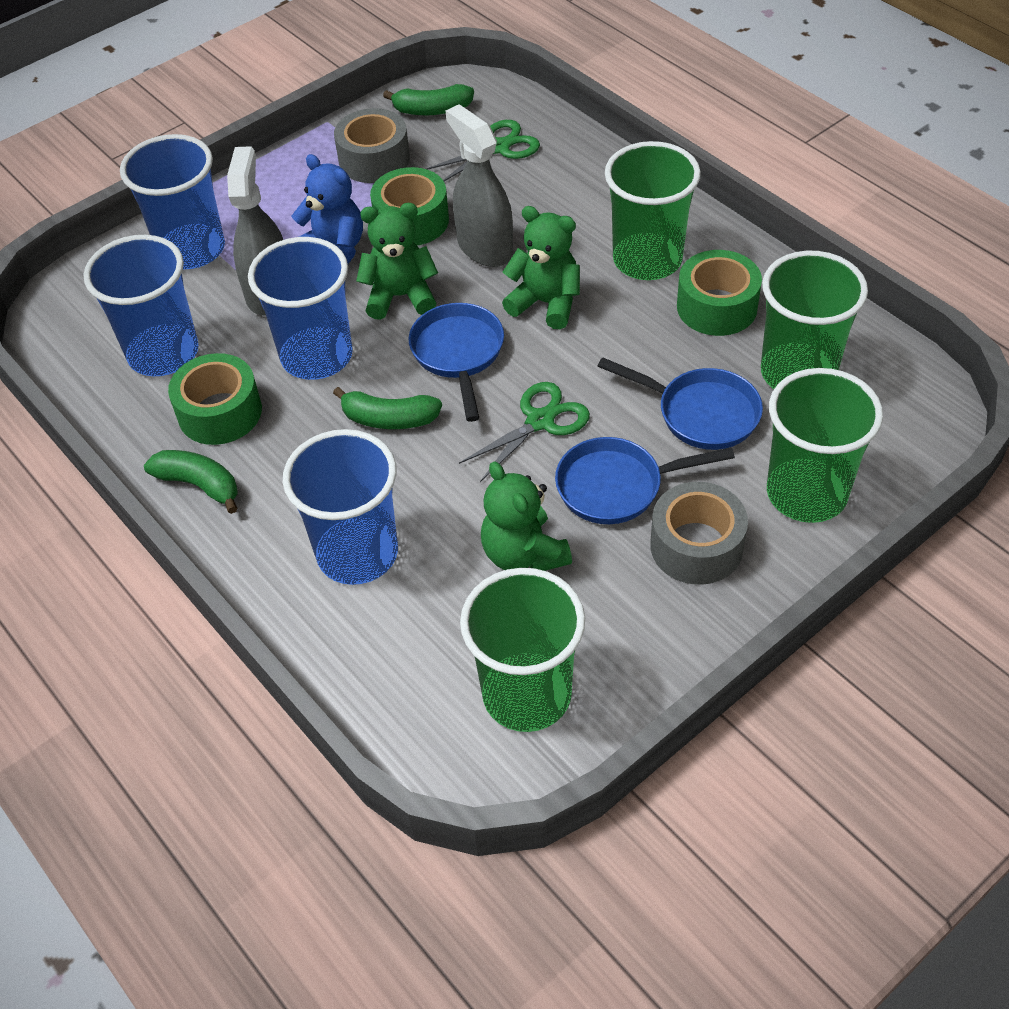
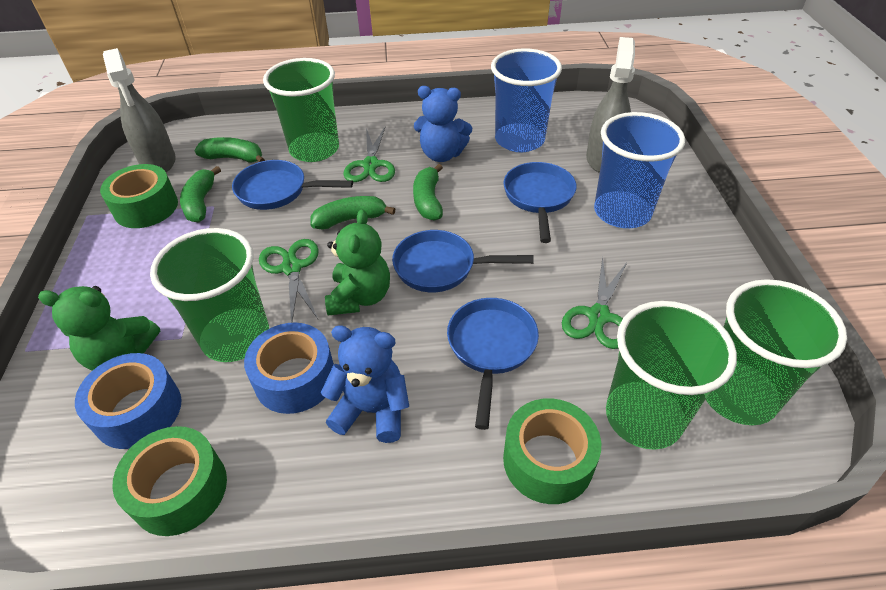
blue cup: 4 -> 2
blue pan: 3 -> 4
blue tape: 0 -> 2
blue teddy bear: 1 -> 2
green banana: 3 -> 4
green scissors: 2 -> 3
green teddy bear: 3 -> 2
grey tape: 2 -> 0

